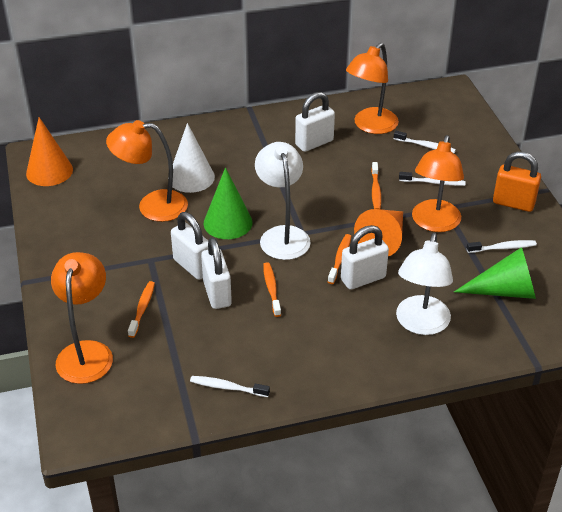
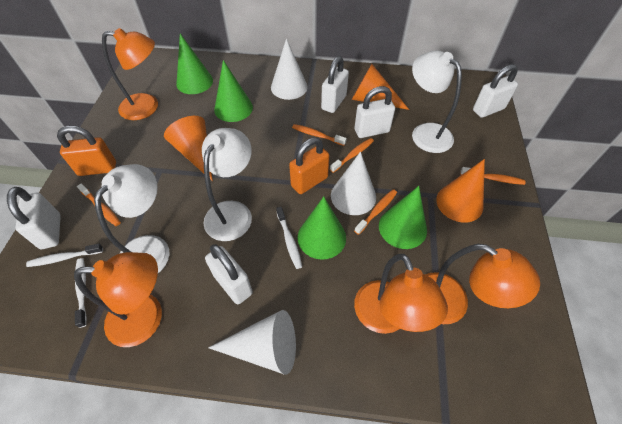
green cone: 2 -> 4
orange cone: 2 -> 3
orange padlock: 1 -> 2
orange toothbrush: 4 -> 5
white cone: 1 -> 3
white lamp: 2 -> 3
white padlock: 4 -> 5
white toothbrush: 4 -> 3

